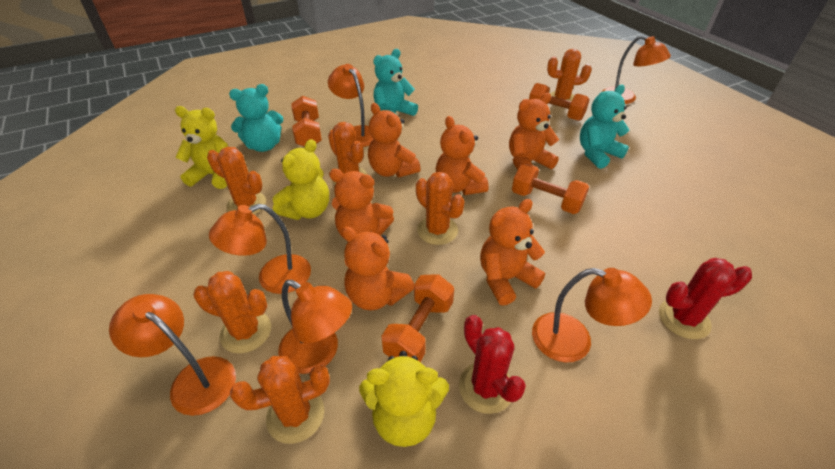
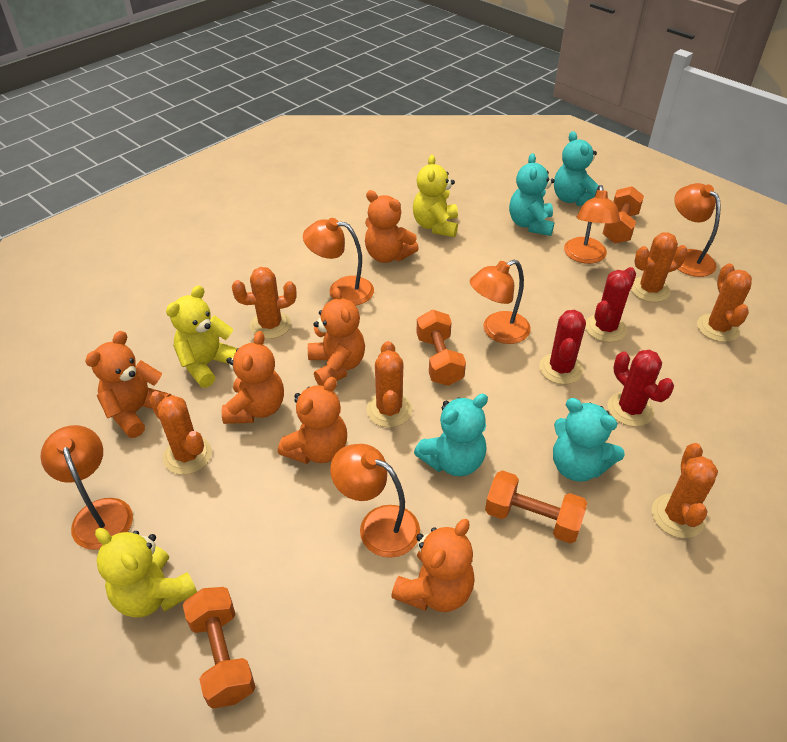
red cactus: 2 -> 3
turquoise teddy bear: 3 -> 4

